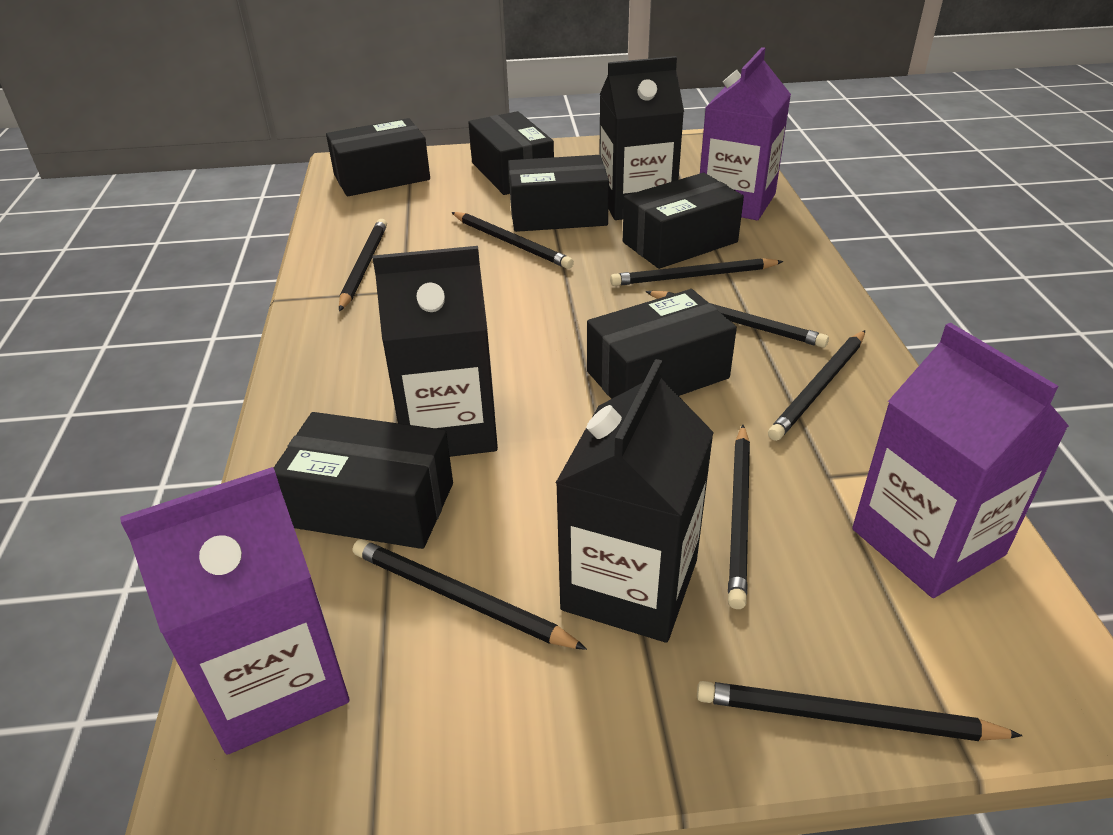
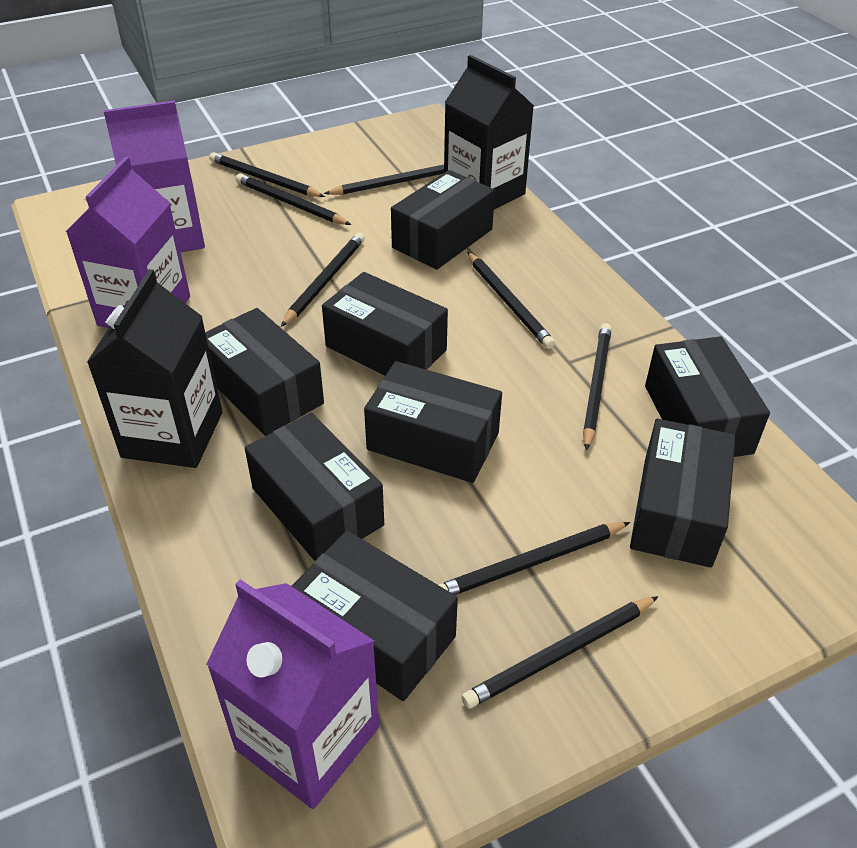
black box: 6 -> 8
black carton: 3 -> 2

